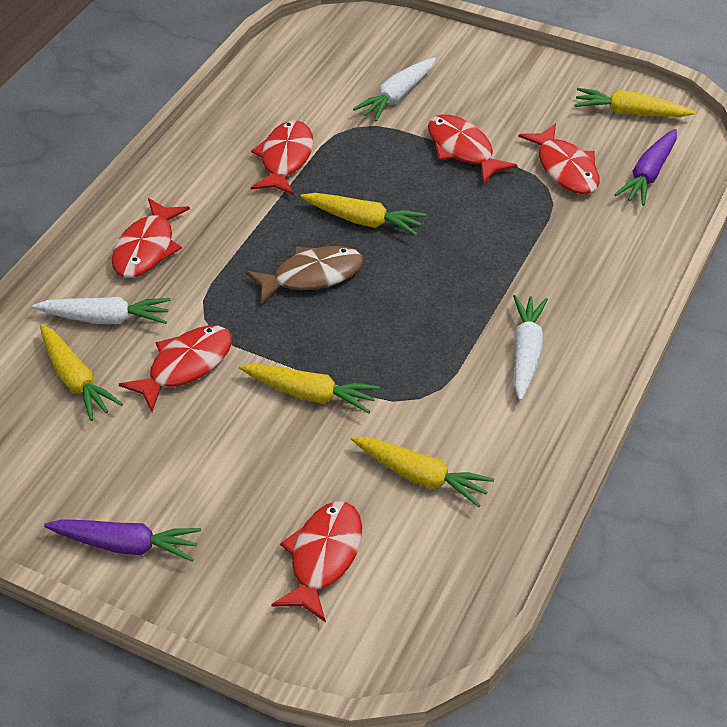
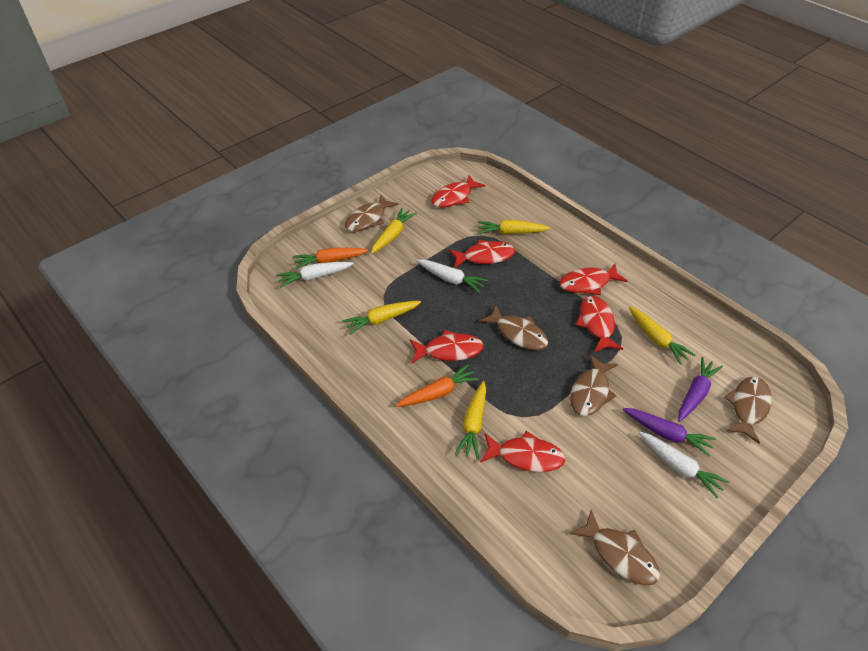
brown fish: 1 -> 5
orange carrot: 0 -> 2

